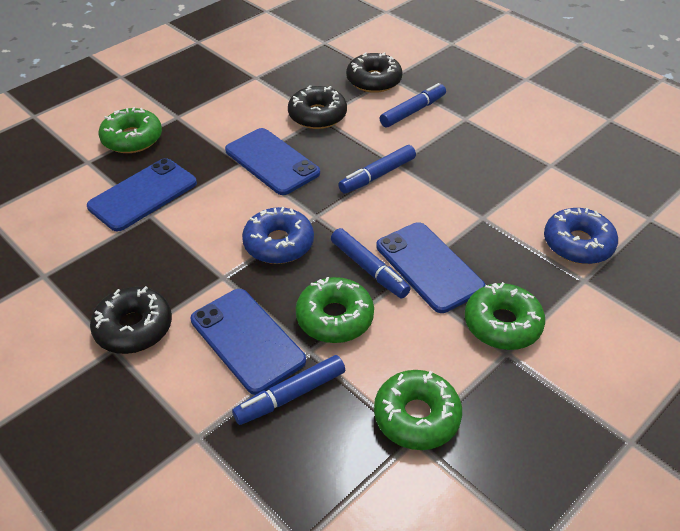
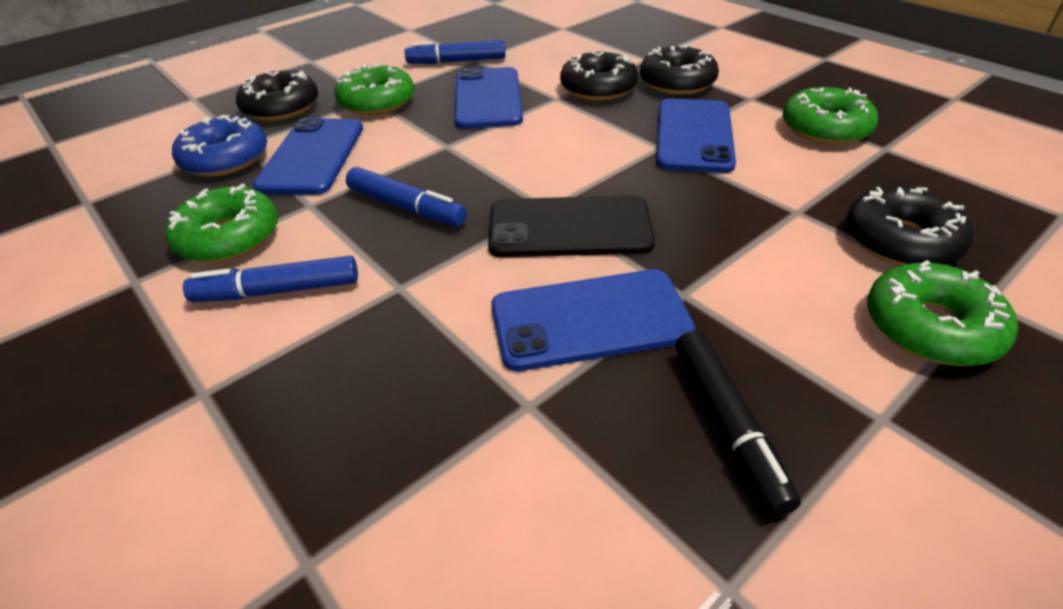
black donut: 3 -> 4
black marker: 0 -> 1
black phone: 0 -> 1
blue donut: 2 -> 1
blue marker: 4 -> 3

